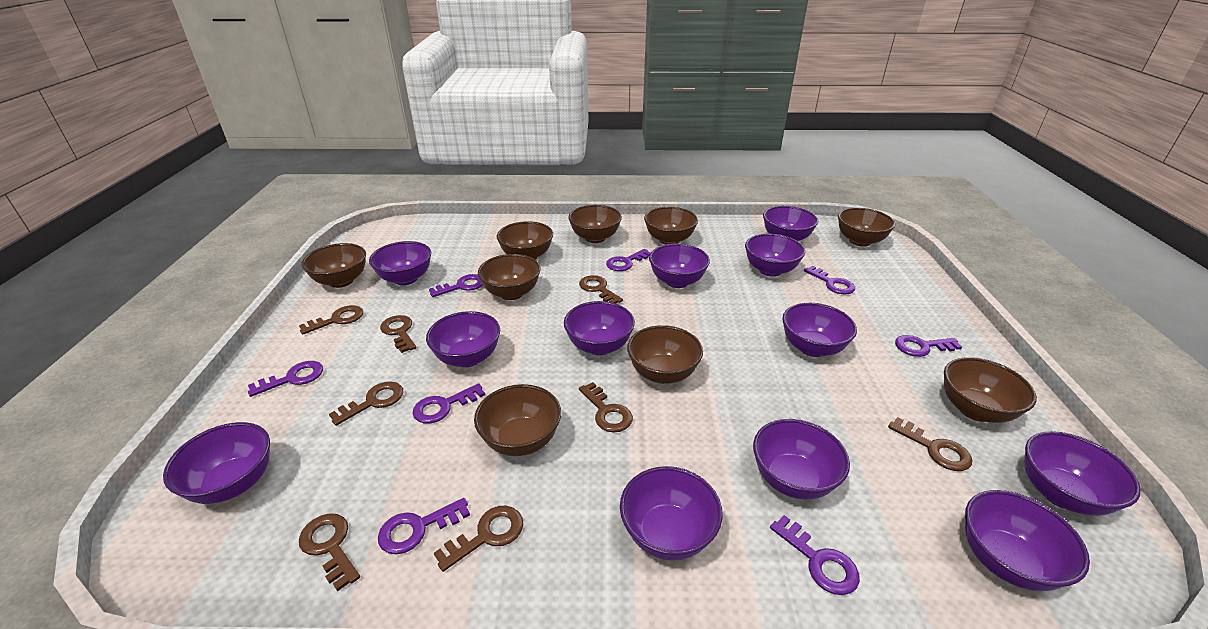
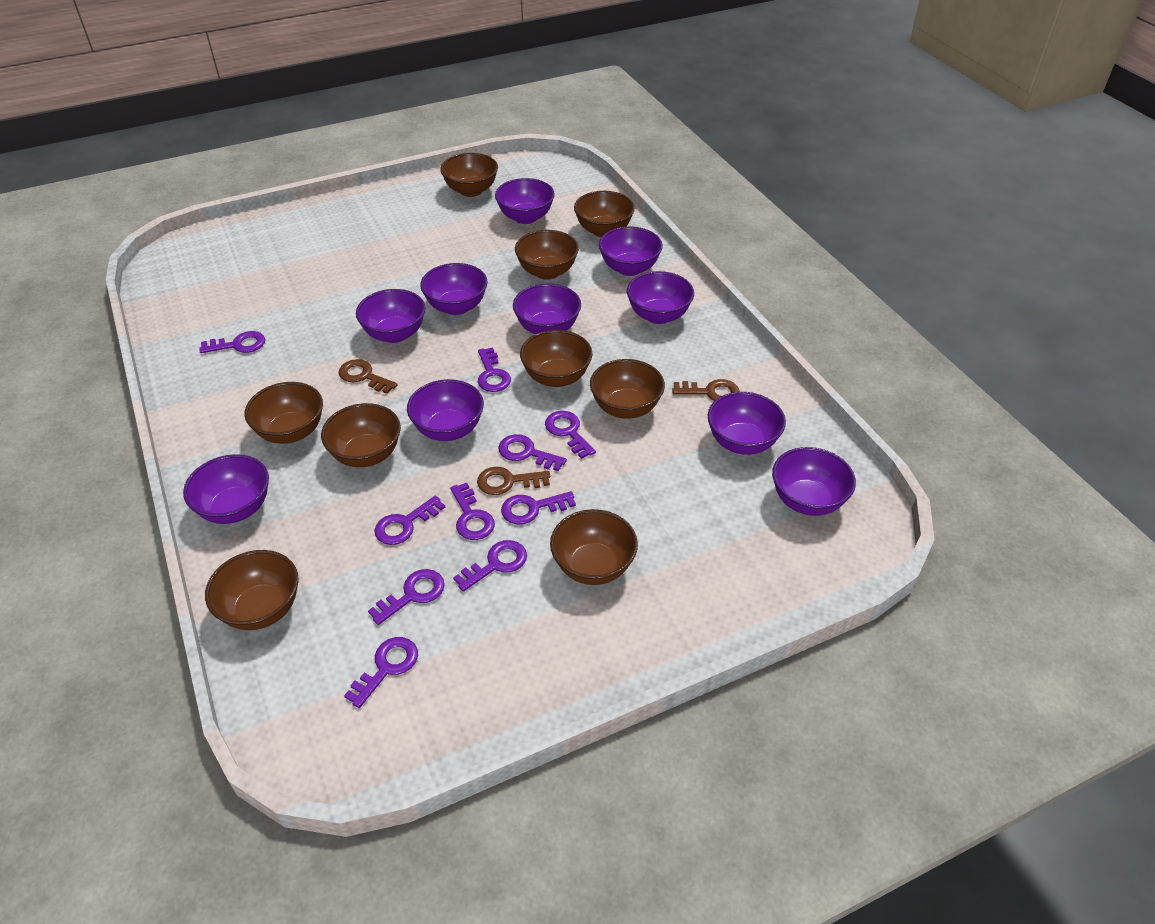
brown key: 8 -> 3
purple bowl: 12 -> 10
purple key: 8 -> 10

